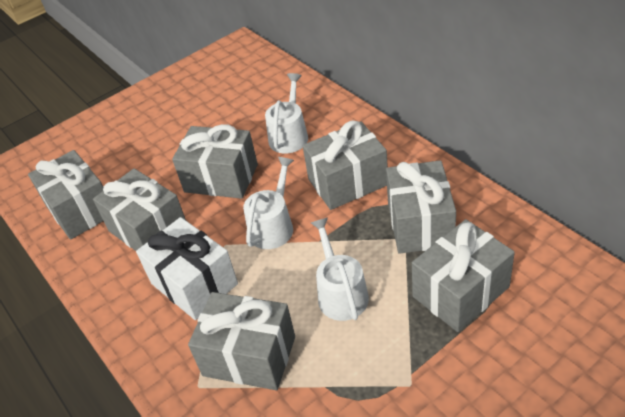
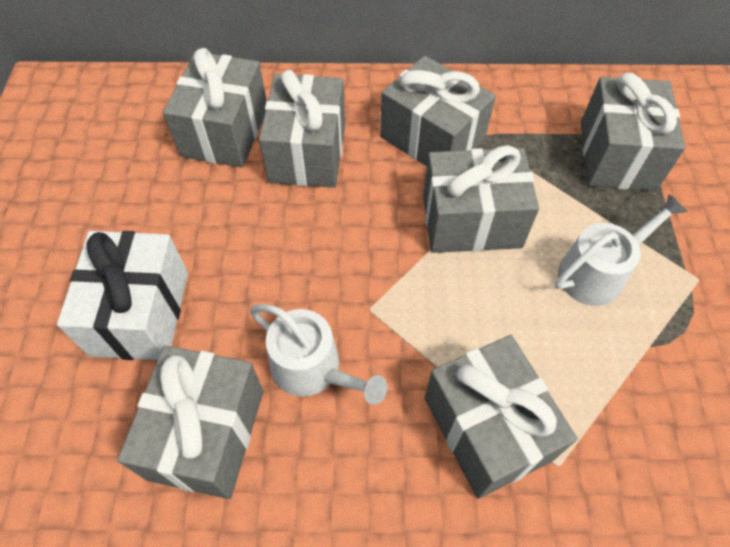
white watering can: 3 -> 2

